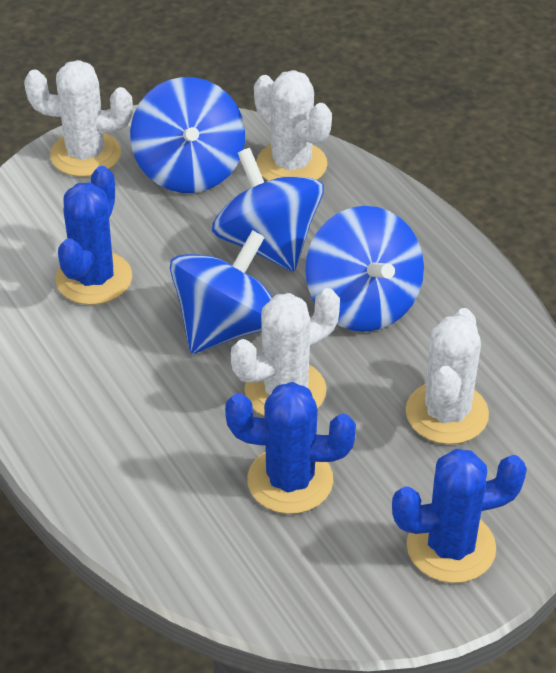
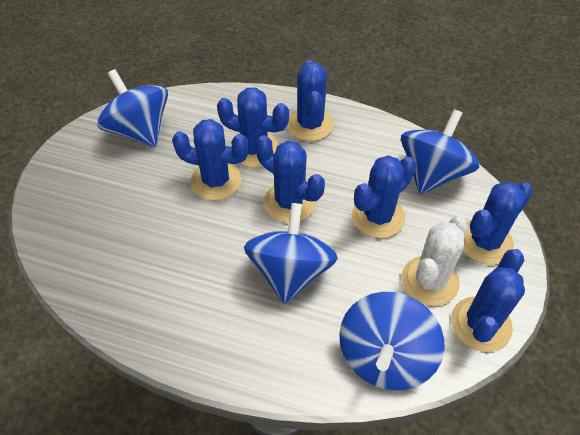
blue cactus: 3 -> 7
white cactus: 4 -> 1

